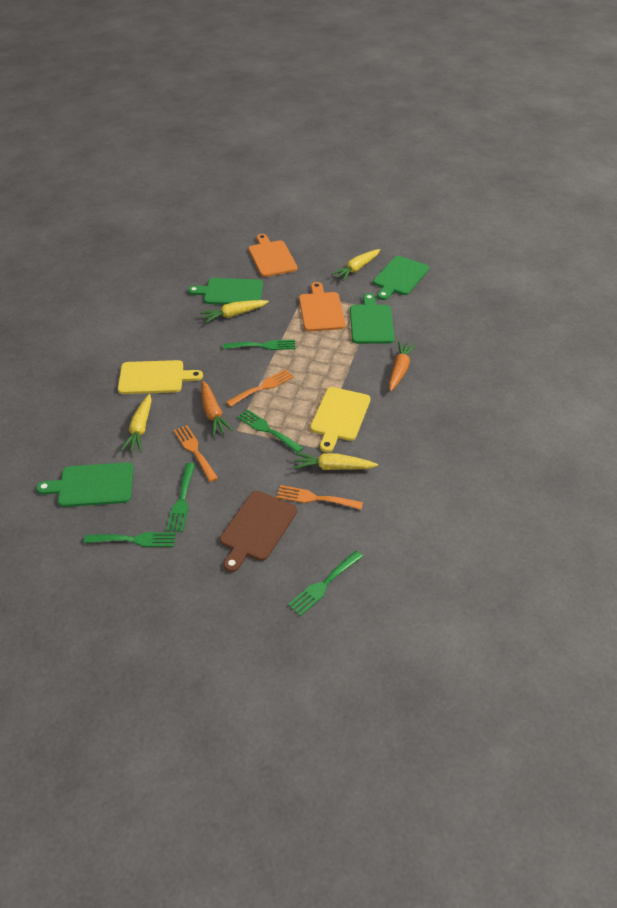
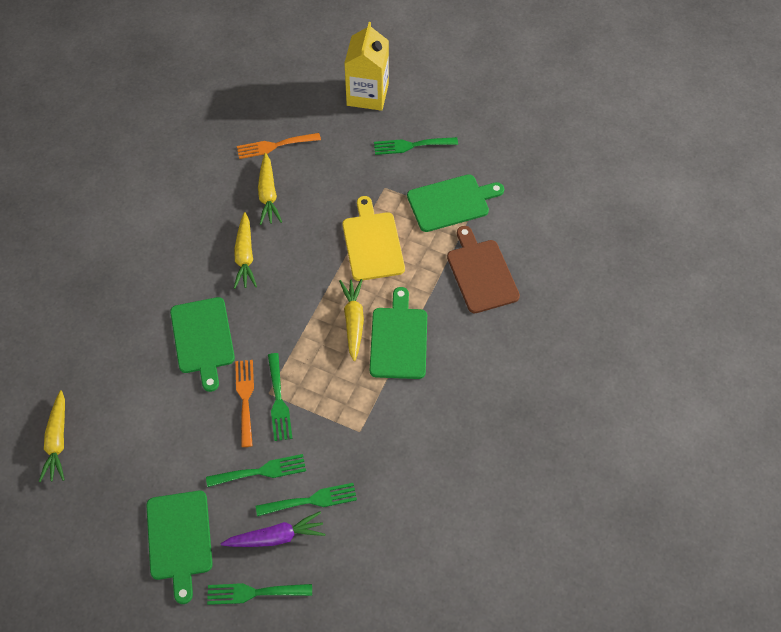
orange carrot: 2 -> 0
orange cutting board: 2 -> 0
orange fork: 3 -> 2
purple carrot: 0 -> 1
yellow carton: 0 -> 1
yellow cutting board: 2 -> 1

